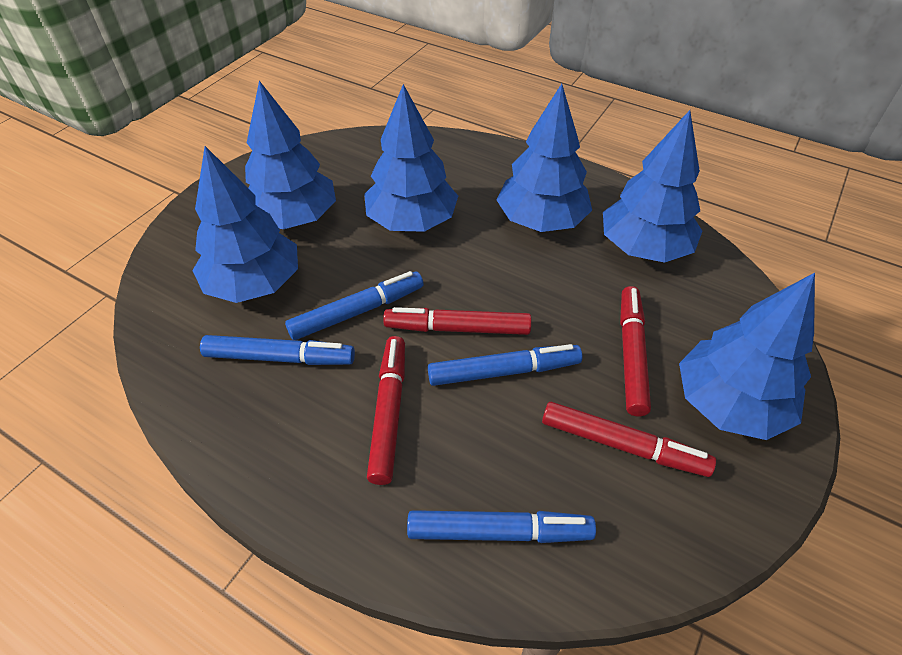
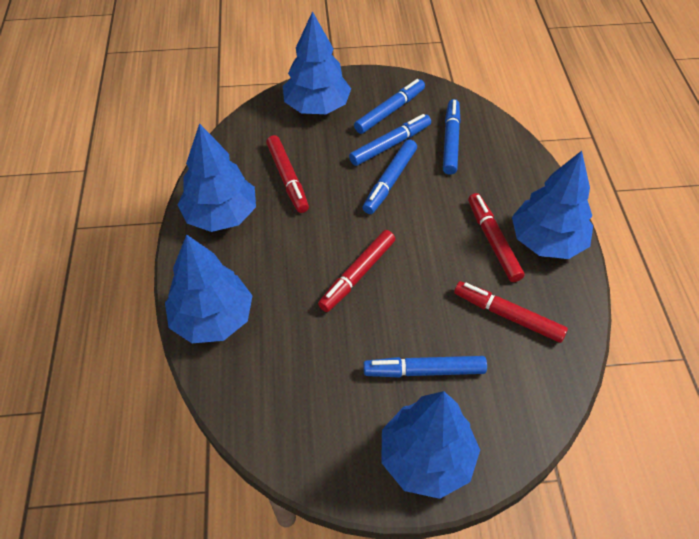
blue marker: 4 -> 5
blue tree: 6 -> 5

